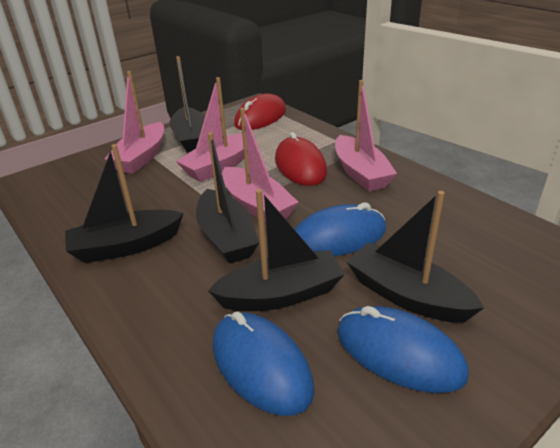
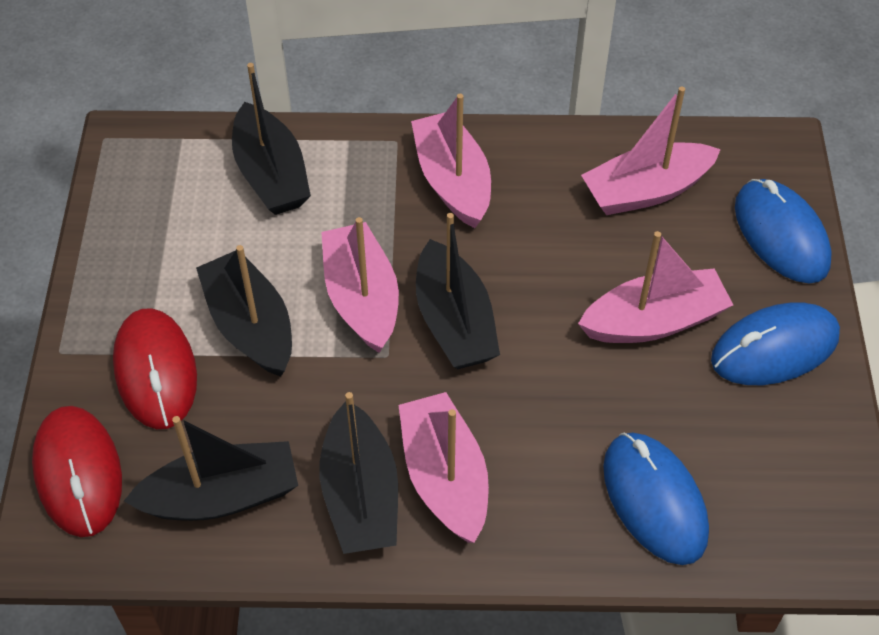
pink boat: 4 -> 5

